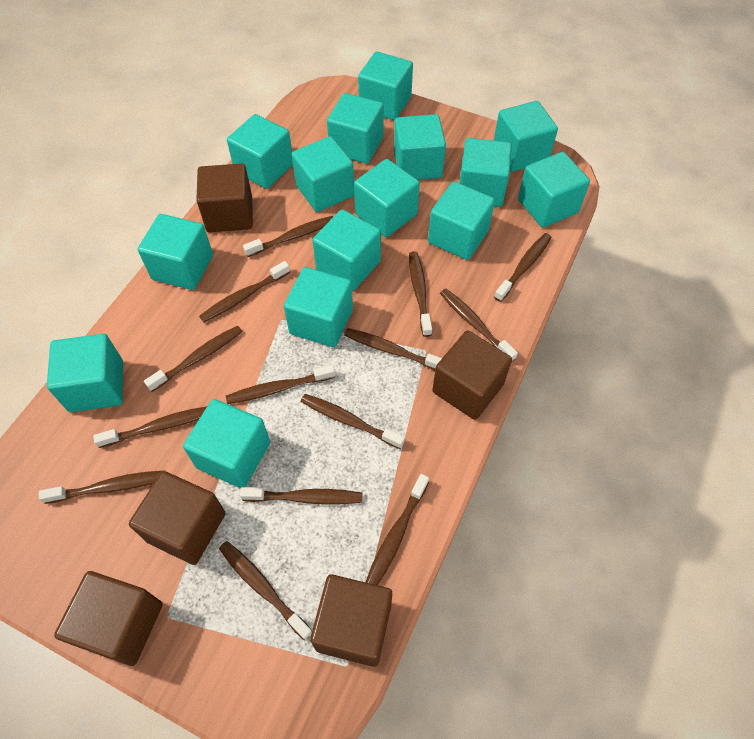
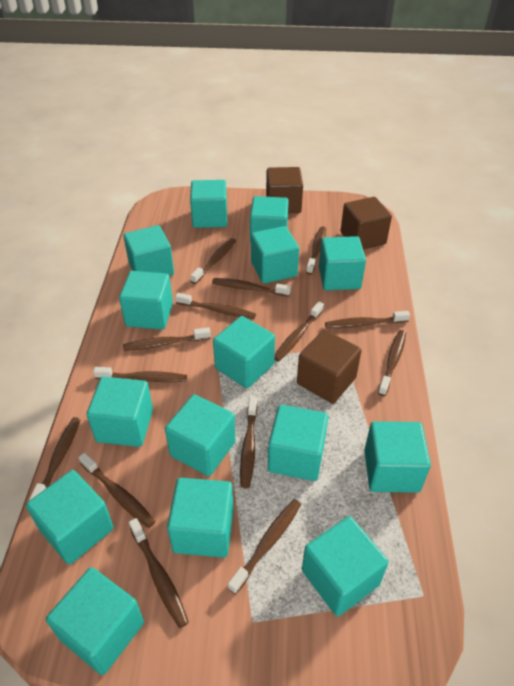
brown cube: 5 -> 3

